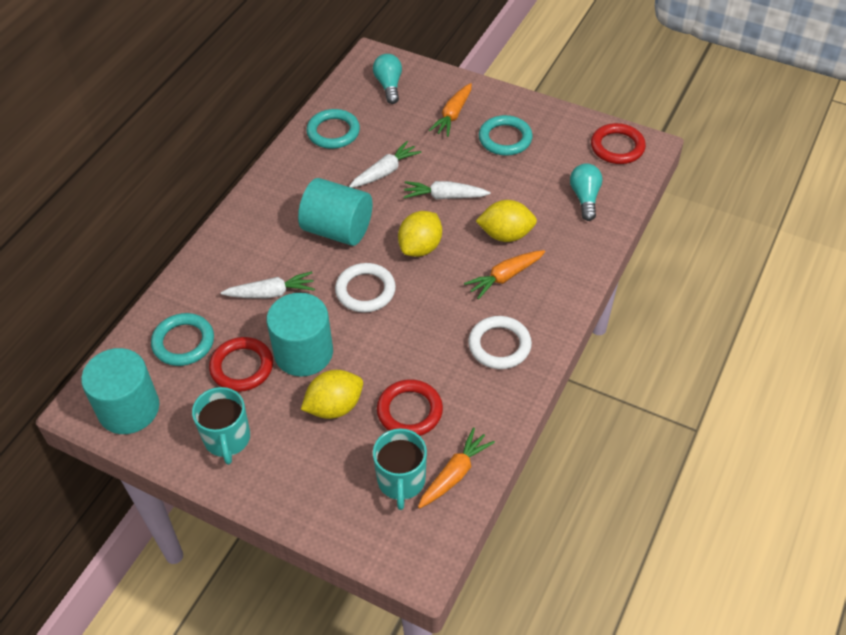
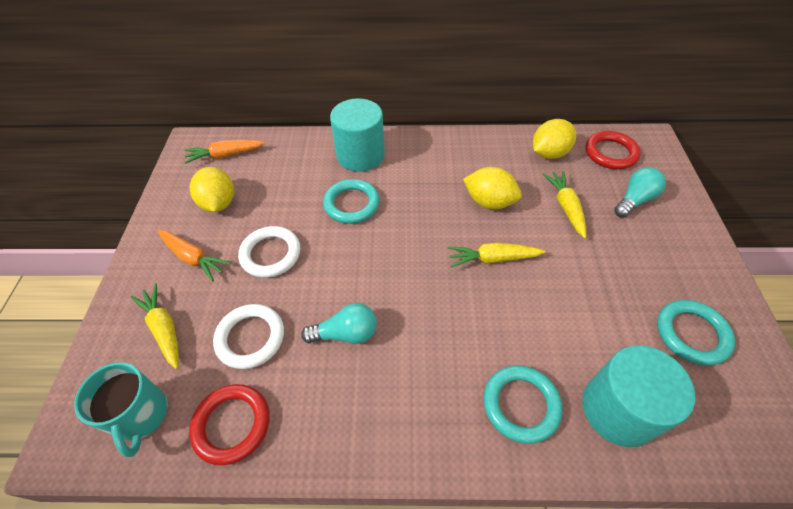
orange carrot: 3 -> 2
red ring: 3 -> 2
turquoise cylinder: 3 -> 2
turquoise mug: 2 -> 1
white carrot: 3 -> 0
yellow carrot: 0 -> 3

